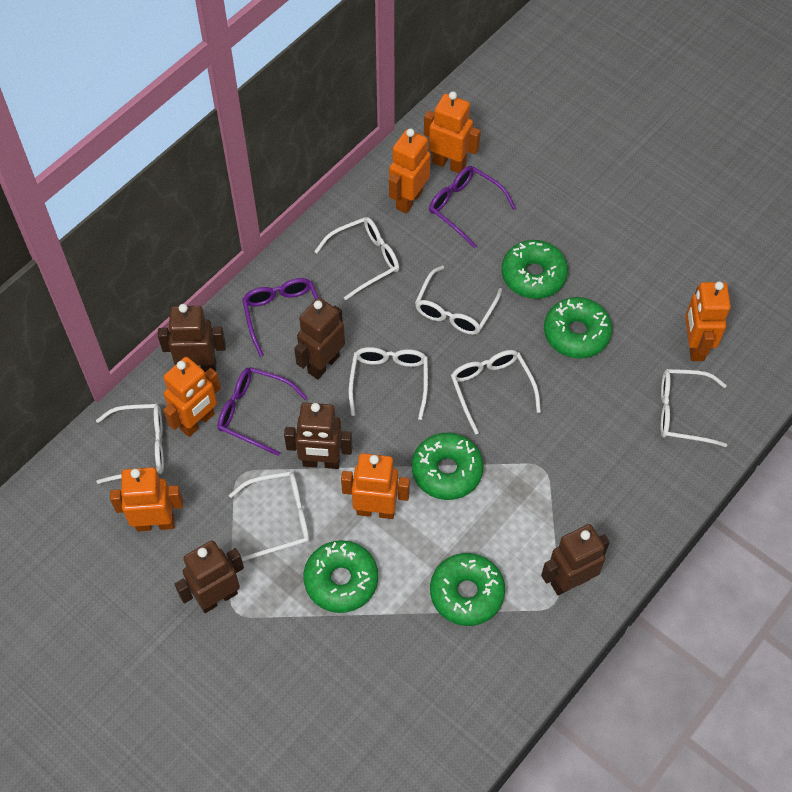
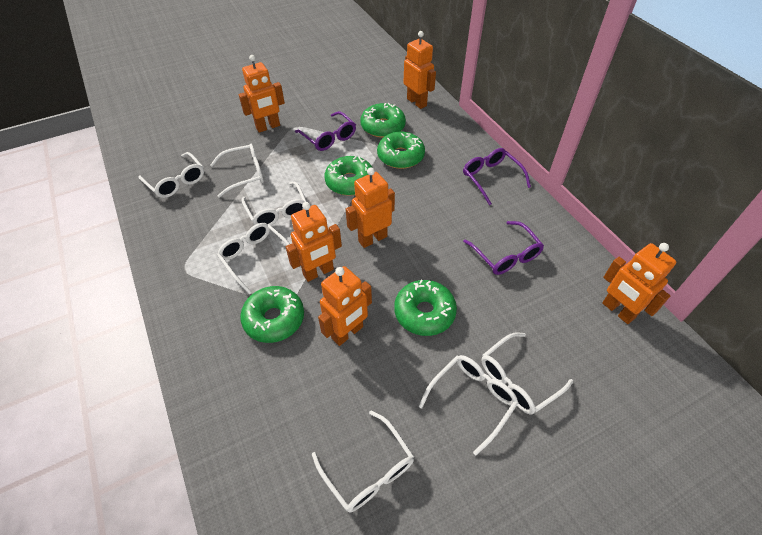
brown robot: 5 -> 0

